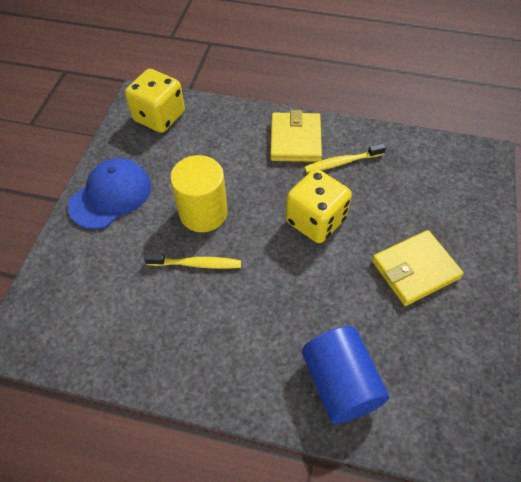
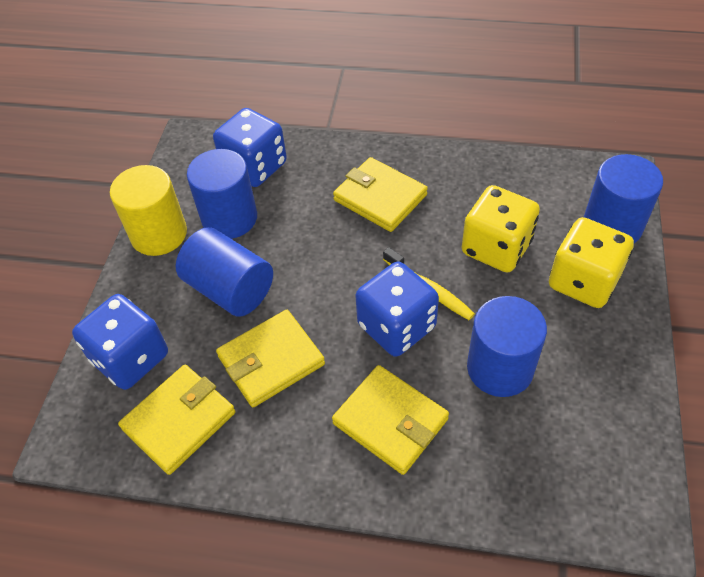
blue cap: 1 -> 0
blue cylinder: 1 -> 4
blue dice: 0 -> 3
yellow toothbrush: 2 -> 1
yellow wallet: 2 -> 4

